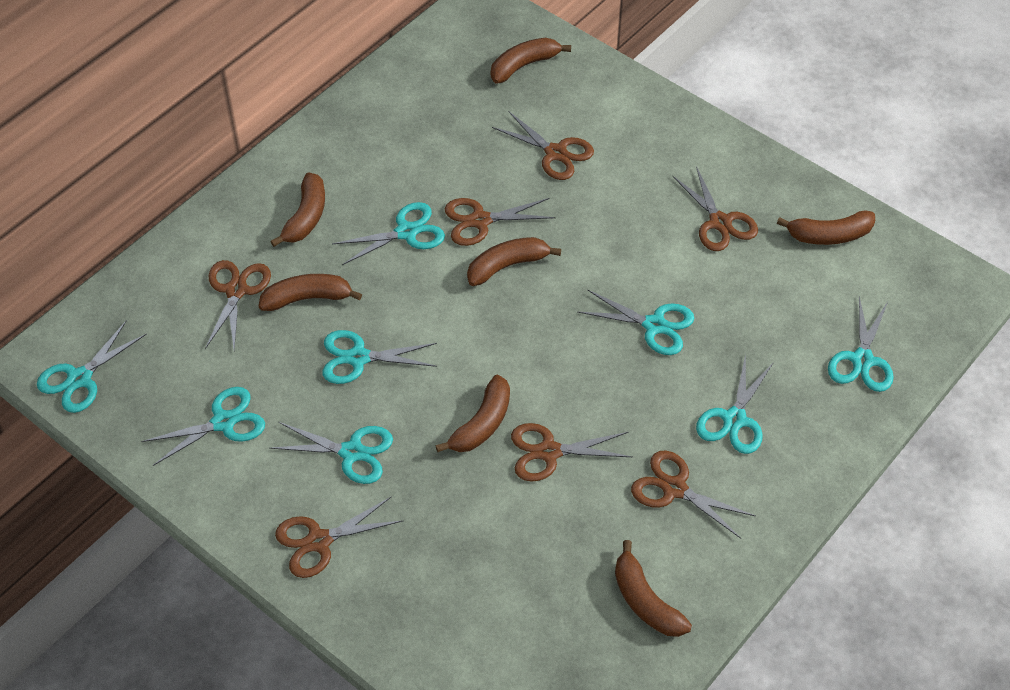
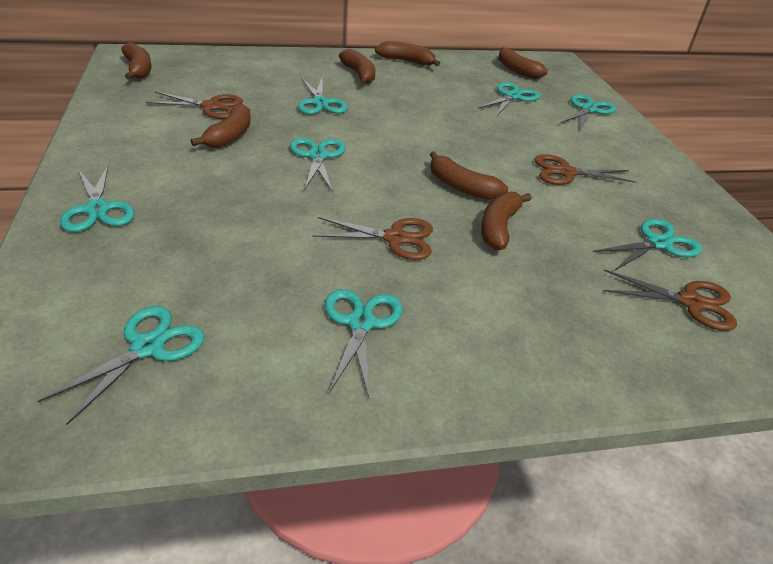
brown scissors: 7 -> 4

